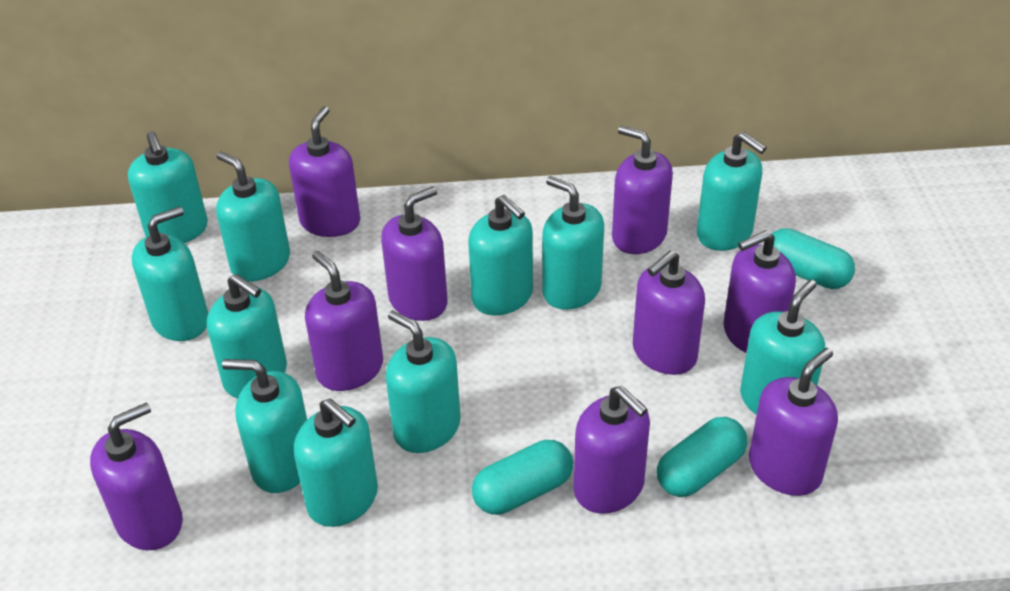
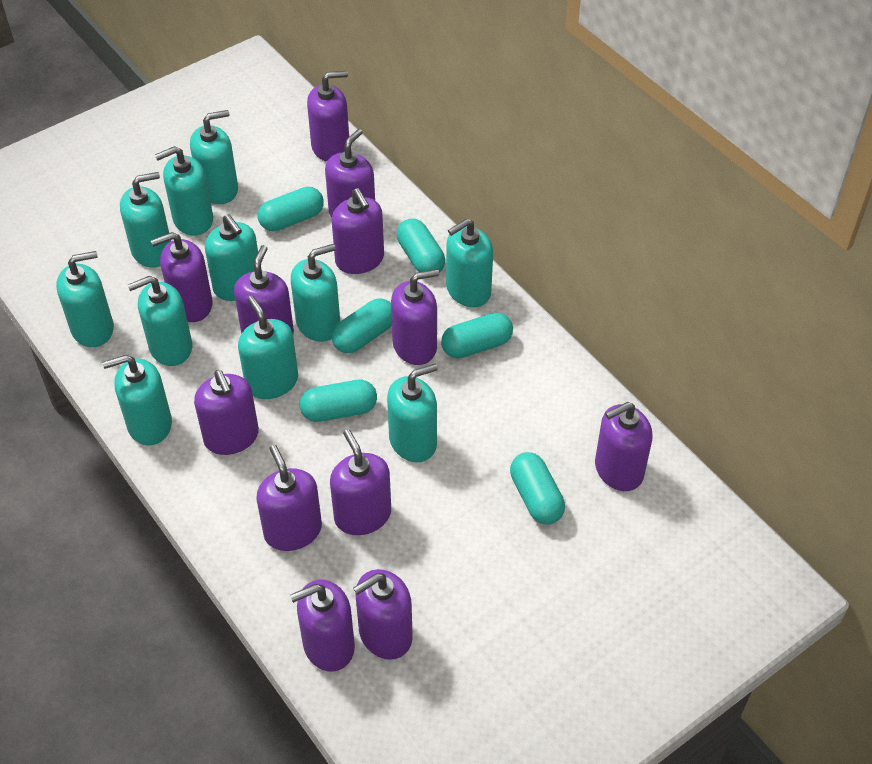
purple soap dispenser: 9 -> 12
turquoise capsule: 3 -> 6

